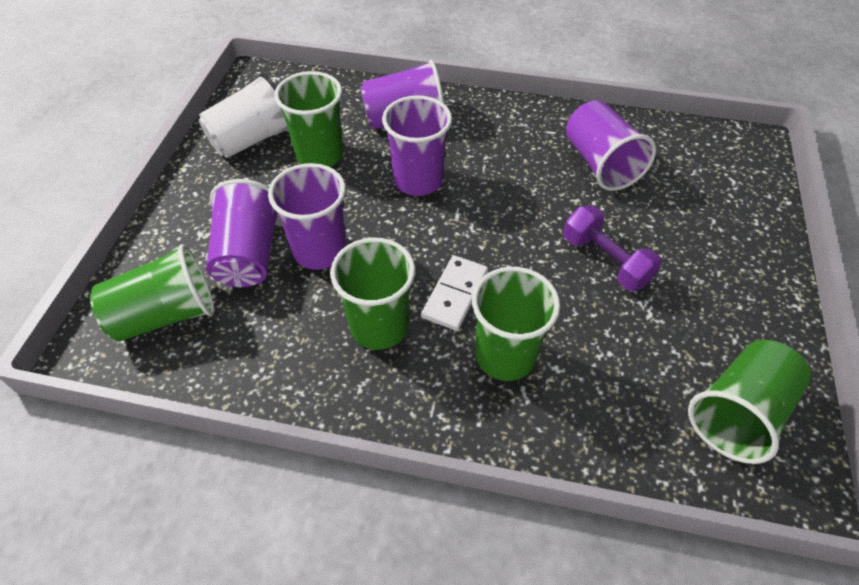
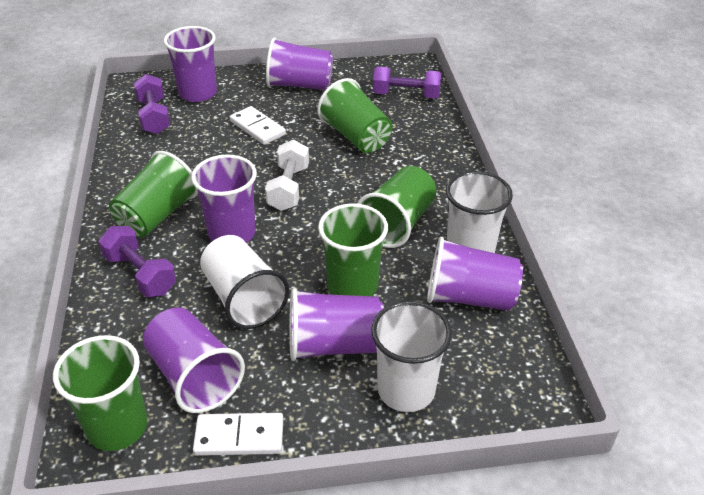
purple cup: 5 -> 6
purple dumbbell: 1 -> 3
white cup: 1 -> 3
white domino: 1 -> 2
white dumbbell: 0 -> 1

